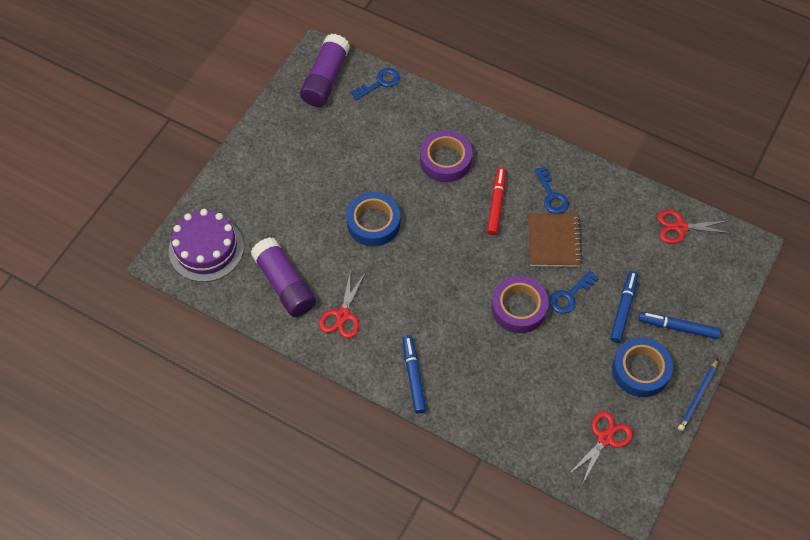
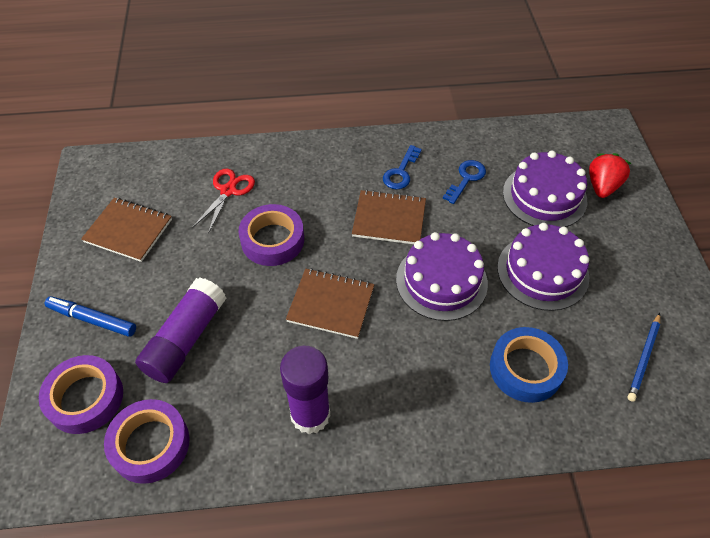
blue key: 3 -> 2
blue marker: 3 -> 1
blue tape: 2 -> 1
brown notebook: 1 -> 3
purple cake: 1 -> 3
purple tape: 2 -> 3
red marker: 1 -> 0
red scissors: 3 -> 1
red strawberry: 0 -> 1

